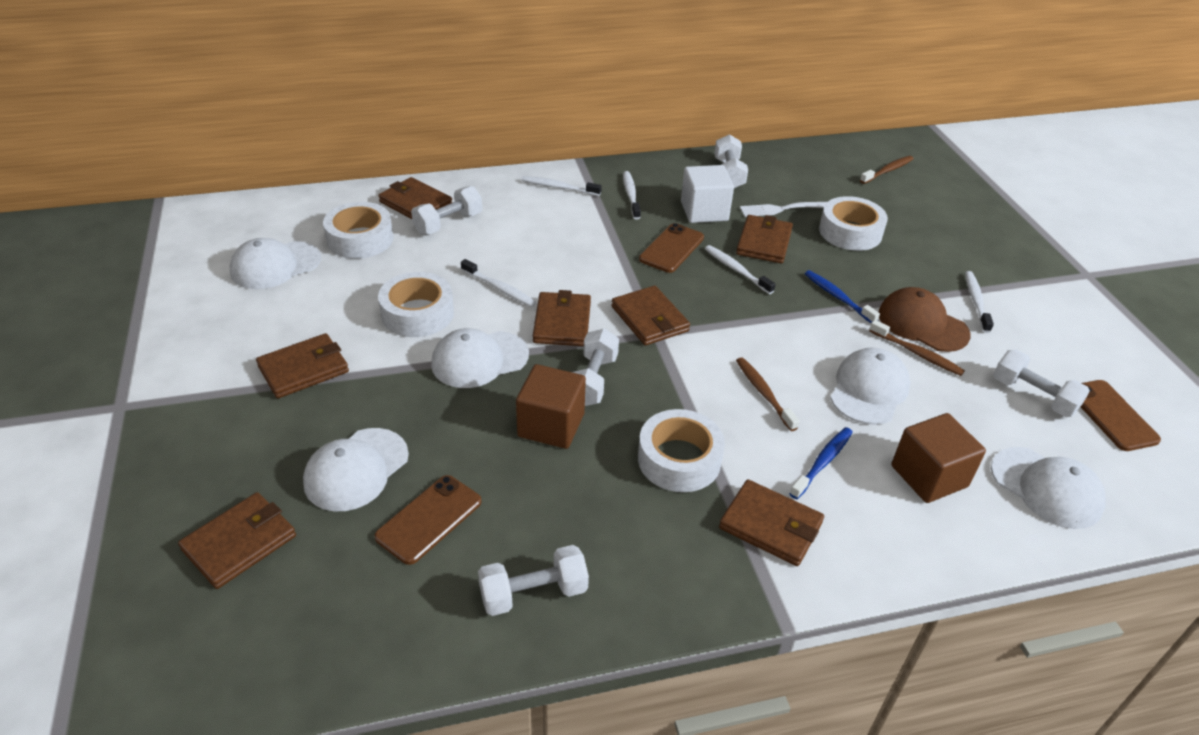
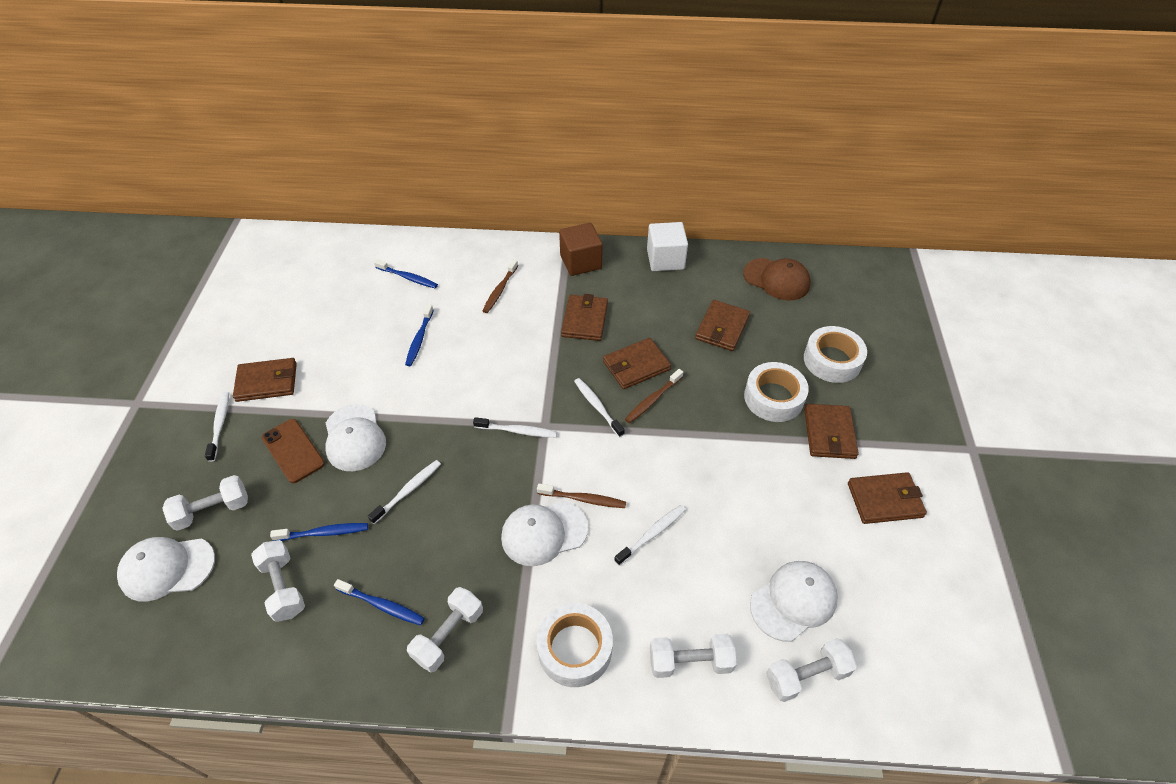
blue toothbrush: 2 -> 4
brown cube: 2 -> 1
brown phone: 3 -> 1
brown wallet: 7 -> 6
white cap: 5 -> 4
white fork: 1 -> 0
white tape: 4 -> 3

